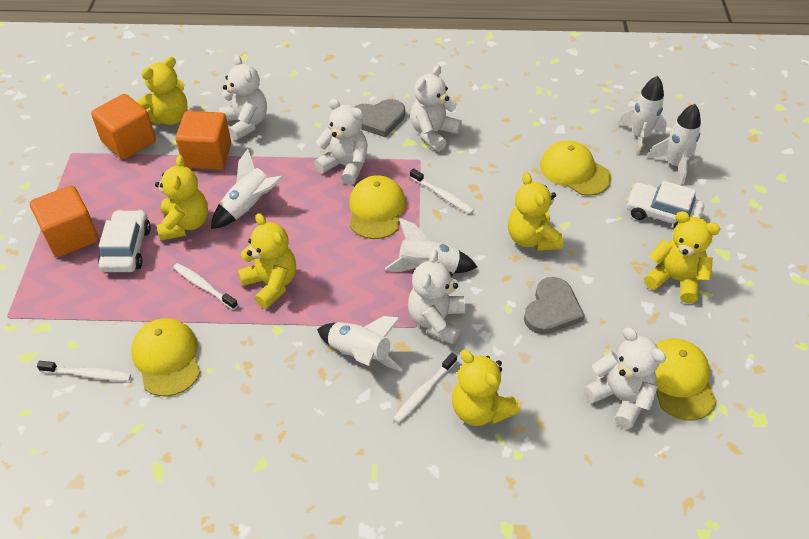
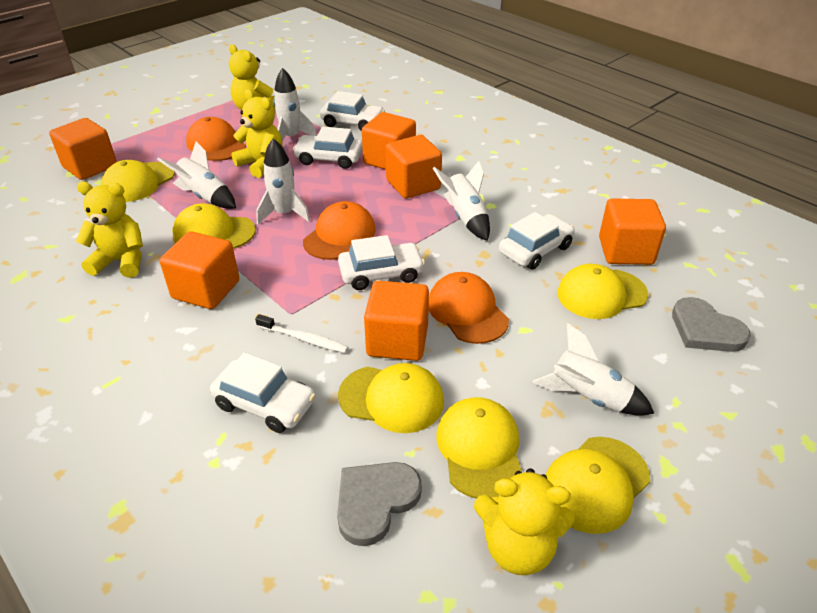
orange cap: 0 -> 3
orange cube: 3 -> 6
white car: 2 -> 5
white teddy bear: 5 -> 0
white toothbrush: 4 -> 1
yellow cap: 4 -> 6
yellow teddy bear: 6 -> 4

